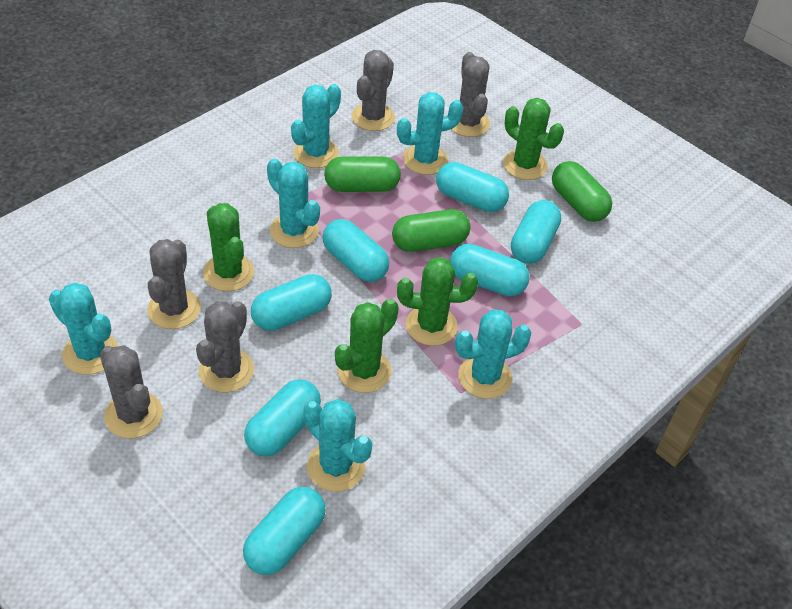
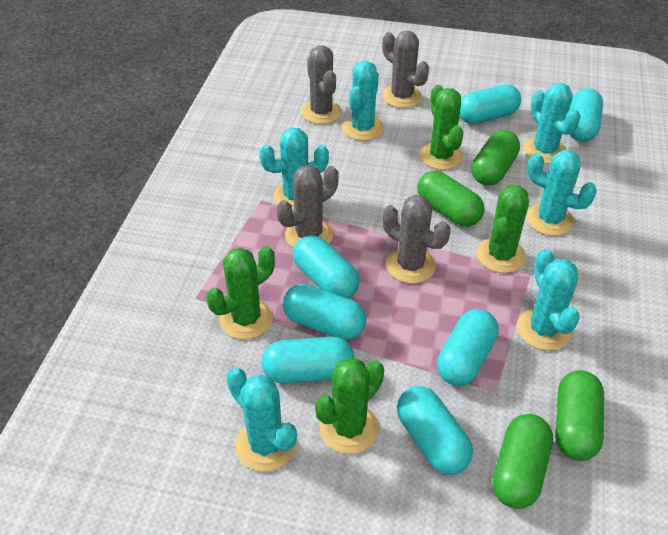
green capsule: 3 -> 4
grey cactus: 5 -> 4

